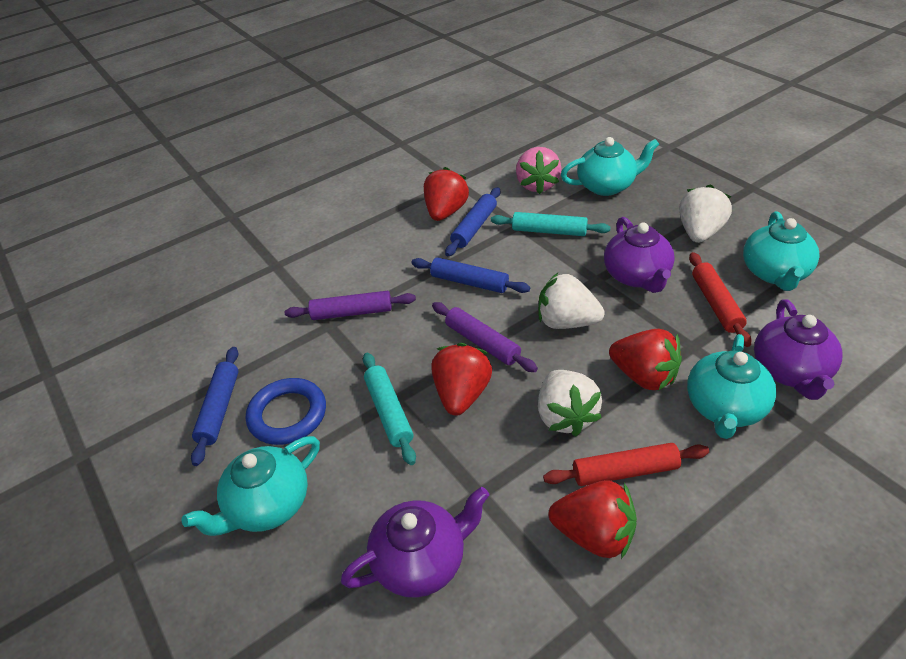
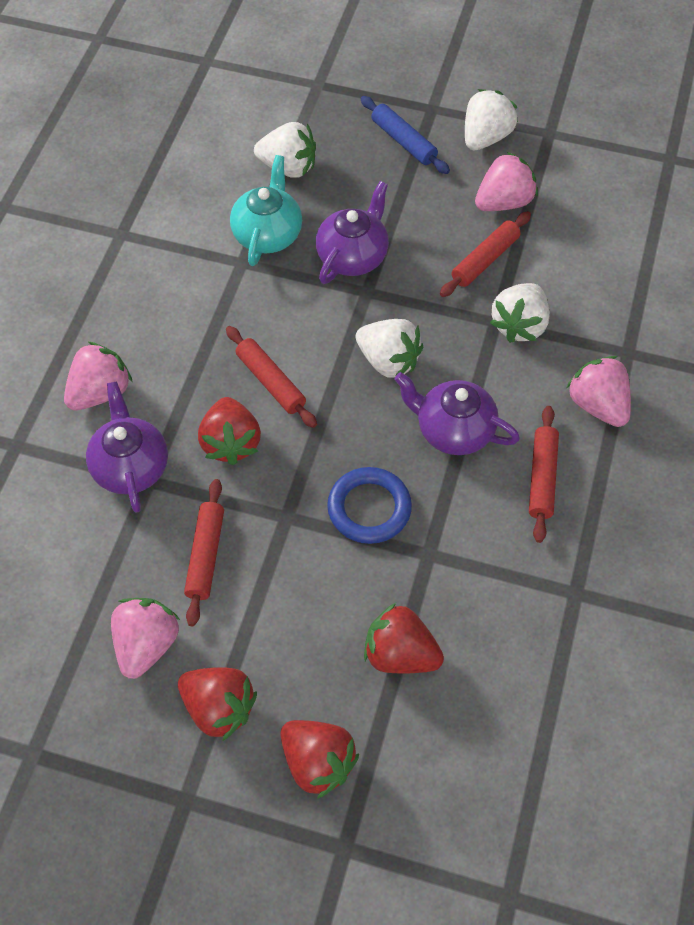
blue rolling pin: 3 -> 1
pink strawberry: 1 -> 4
purple rolling pin: 2 -> 0
red rolling pin: 2 -> 4
turquoise rolling pin: 2 -> 0
turquoise teapot: 4 -> 1
white strawberry: 3 -> 4

